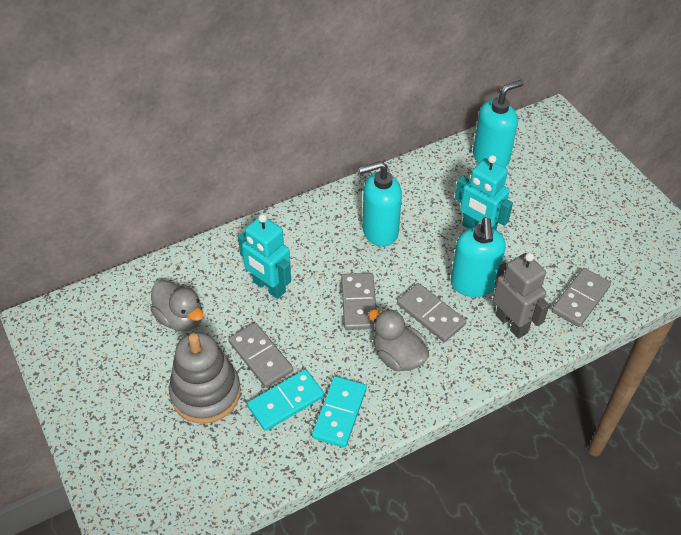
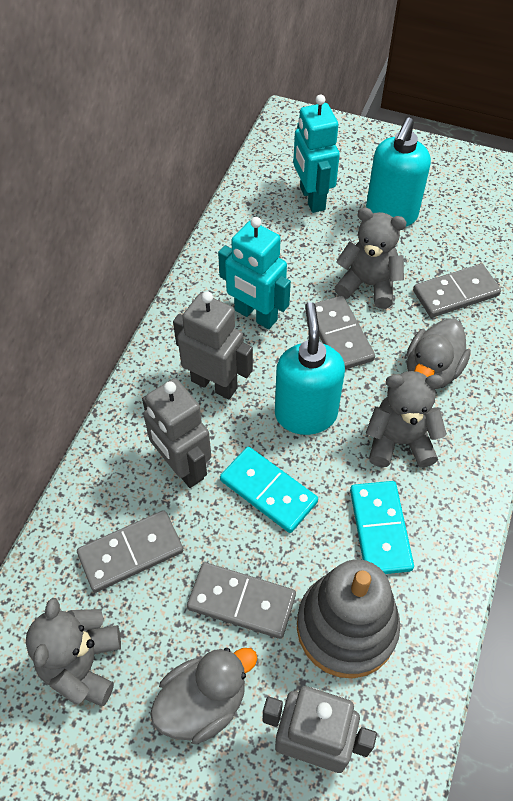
grey robot: 1 -> 3
grey teddy bear: 0 -> 3
turquoise soap dispenser: 3 -> 2

